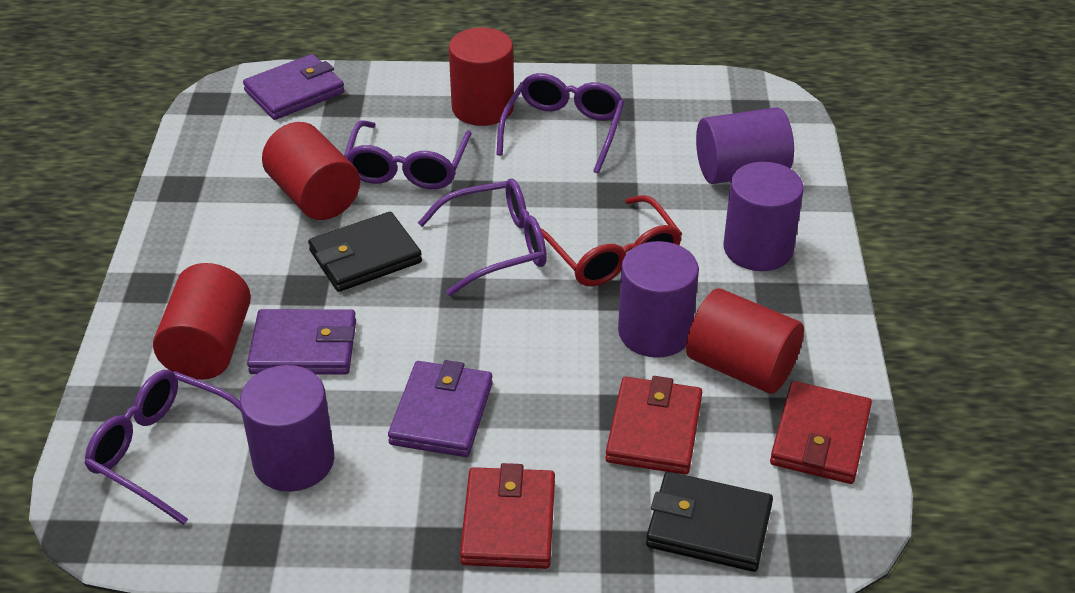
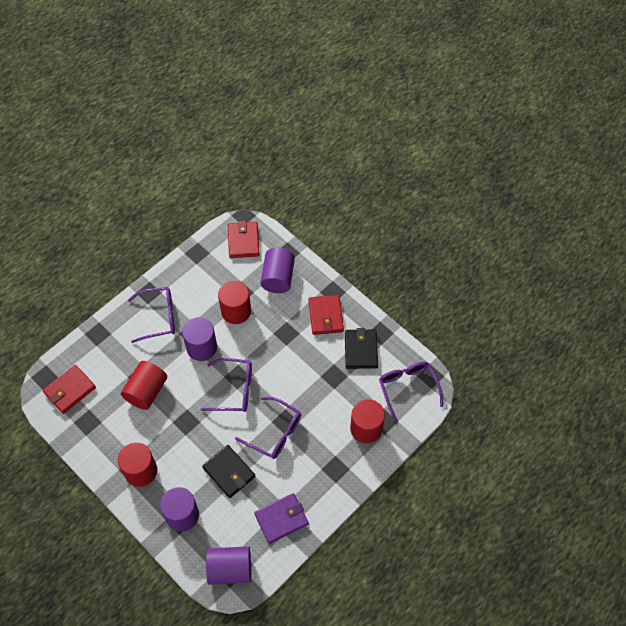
purple wallet: 3 -> 1
red glasses: 1 -> 0

